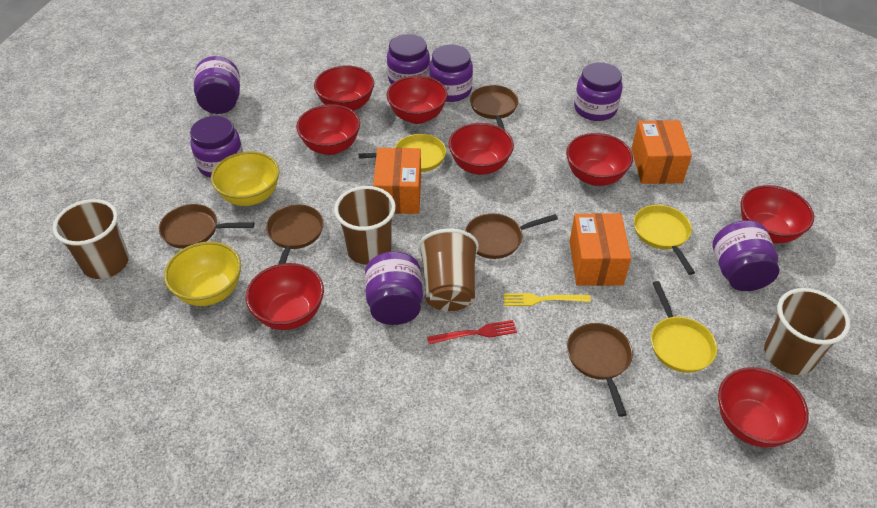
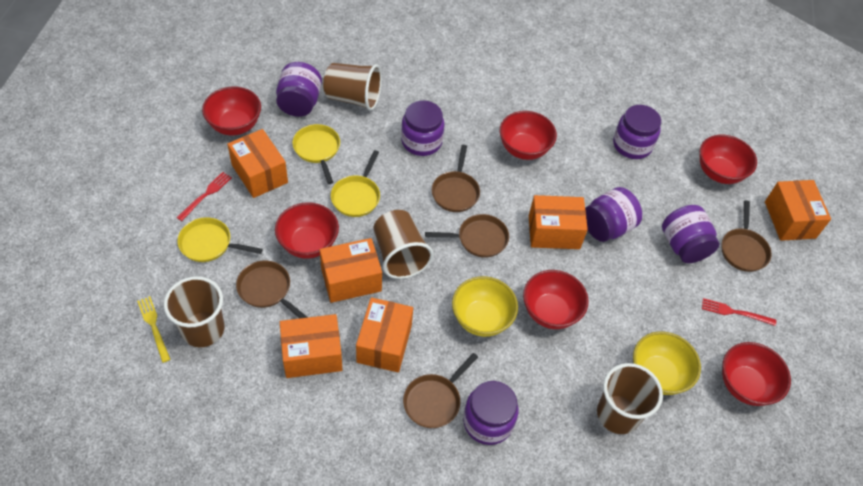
orange box: 3 -> 6
purple jar: 7 -> 6
red bowl: 8 -> 6
red fork: 1 -> 2

